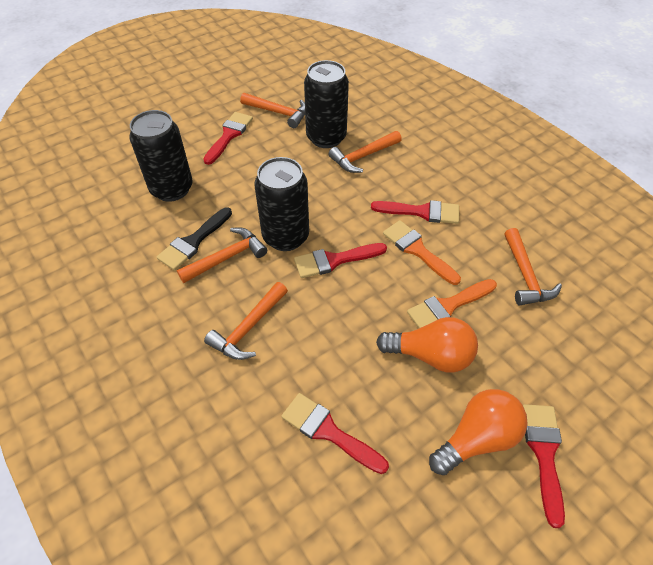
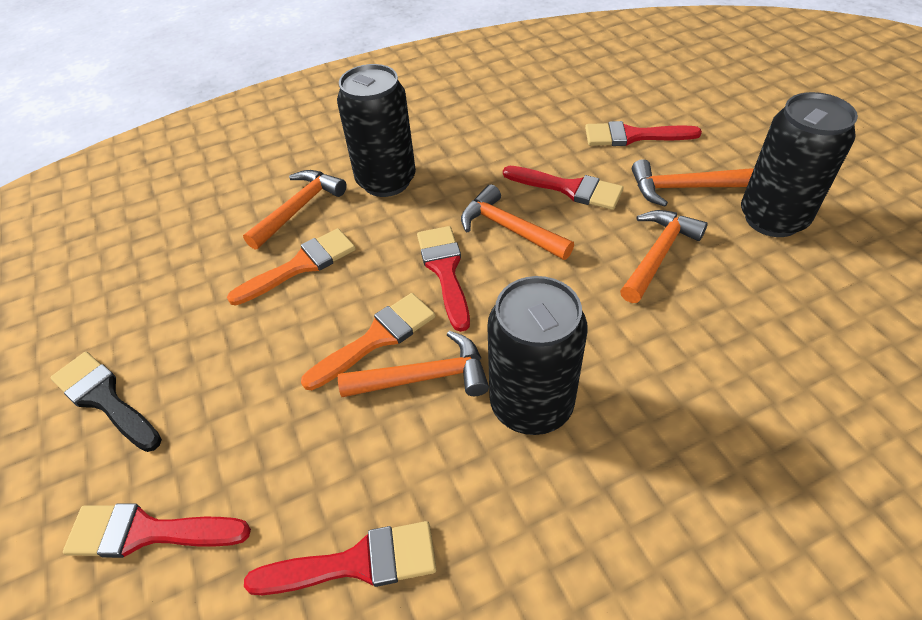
orange light bulb: 2 -> 0

